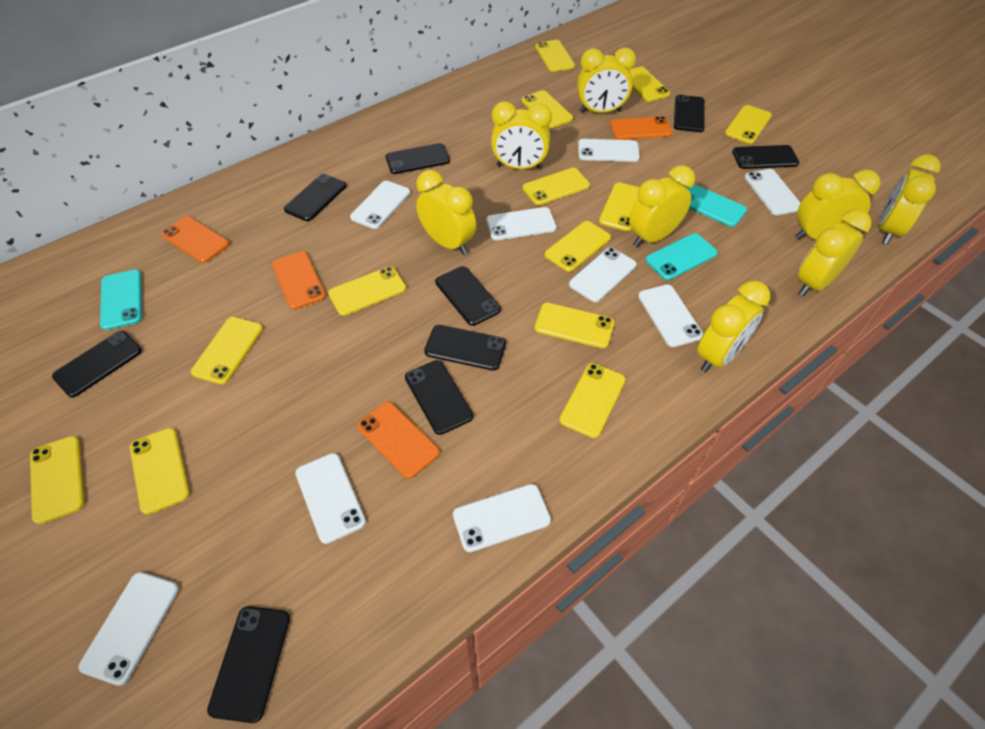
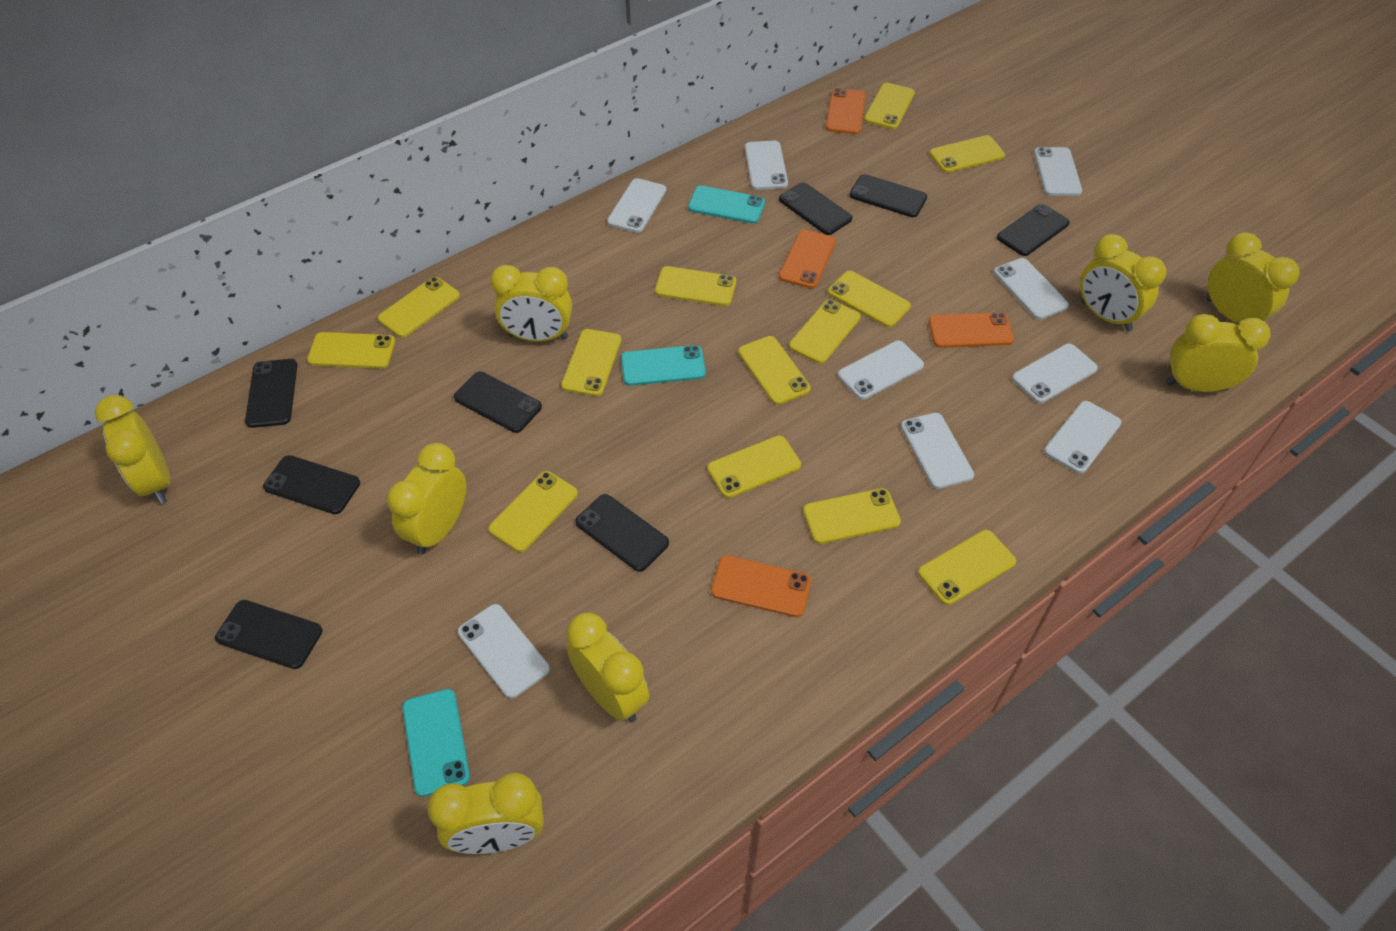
black phone: 9 -> 8

